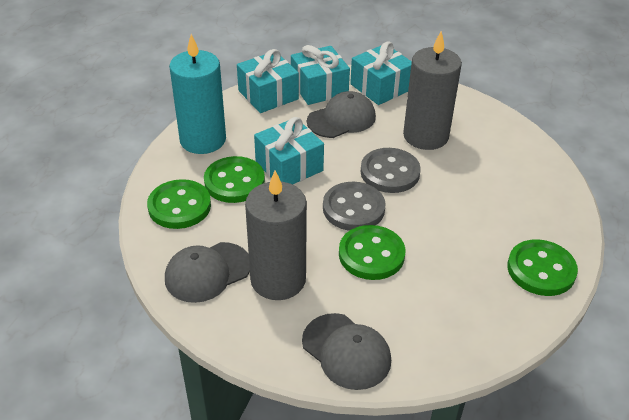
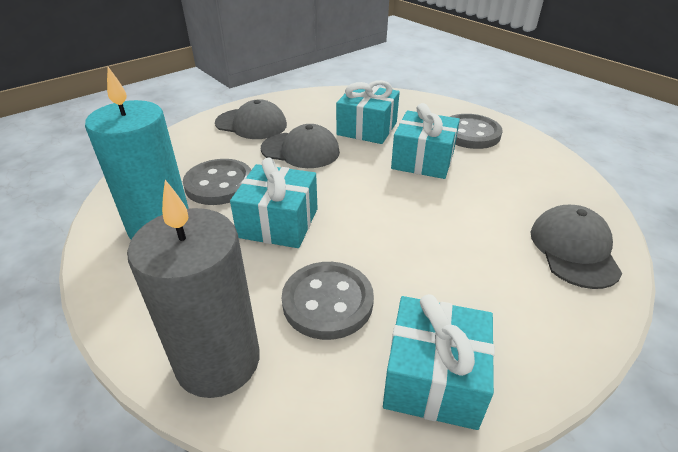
green button: 4 -> 0
grey button: 2 -> 3
grey candle: 2 -> 1

